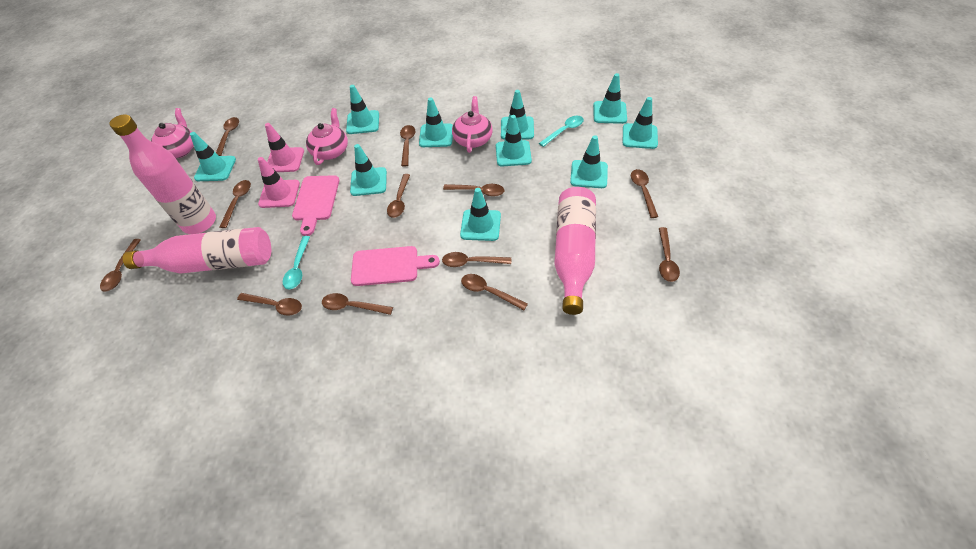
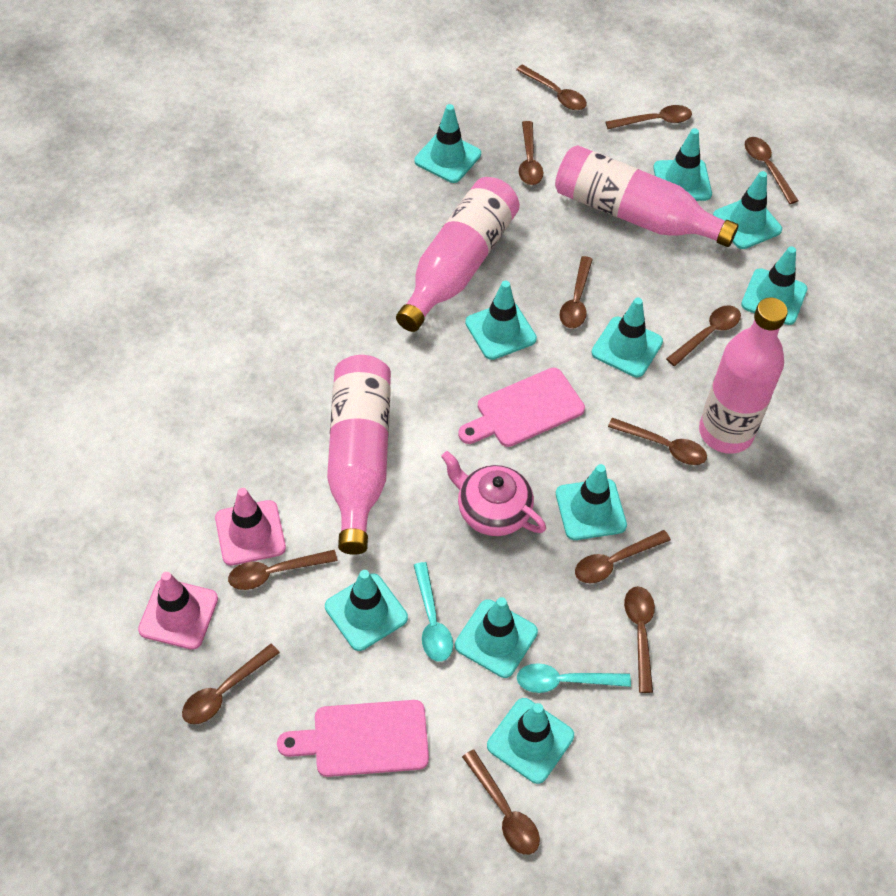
pink bottle: 3 -> 4
pink teapot: 3 -> 1

